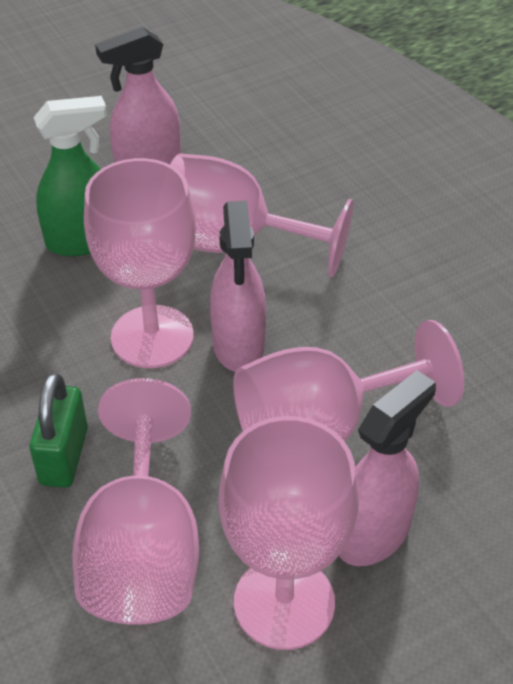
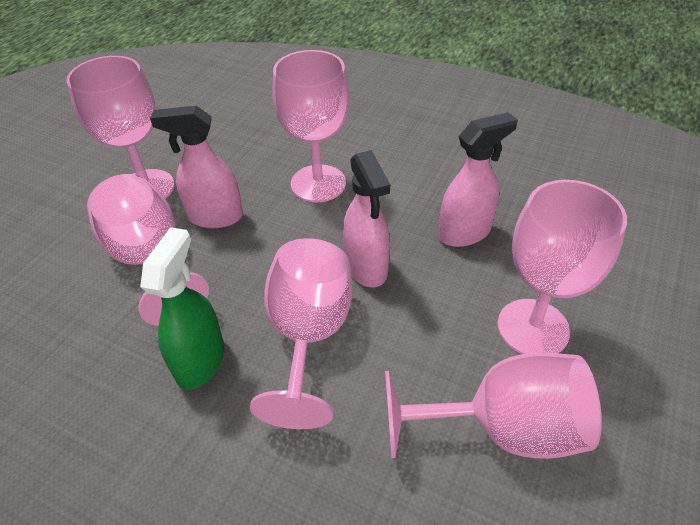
green padlock: 1 -> 0
pink goblet: 5 -> 6

